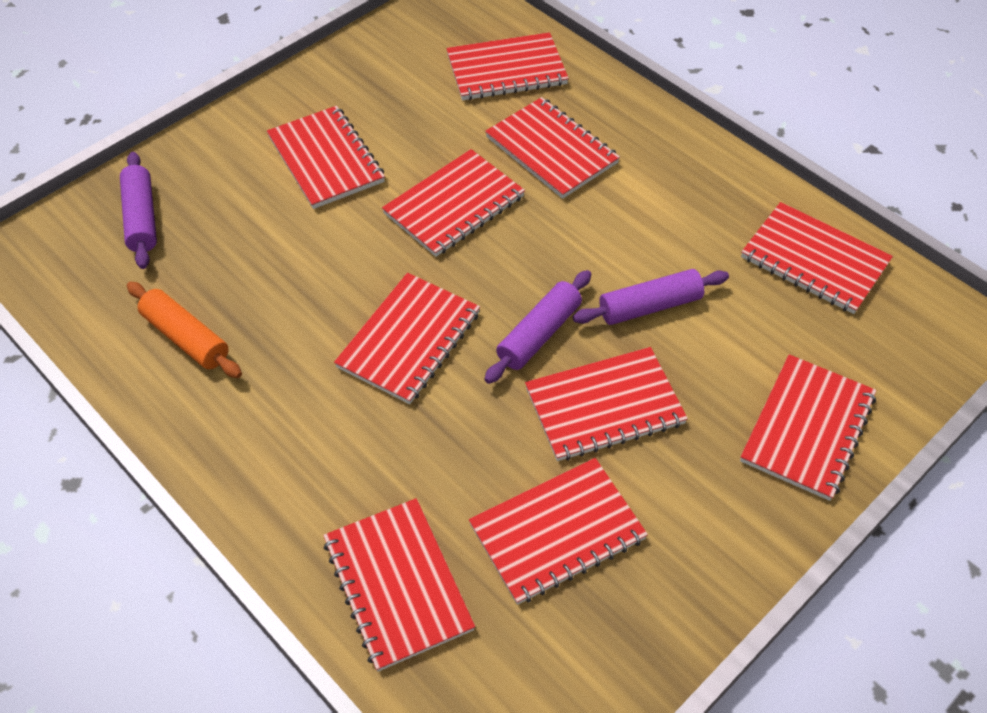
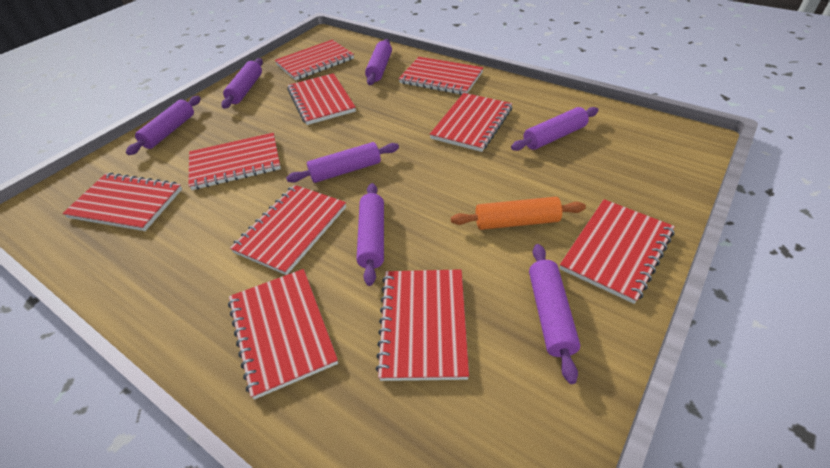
purple rolling pin: 3 -> 7

